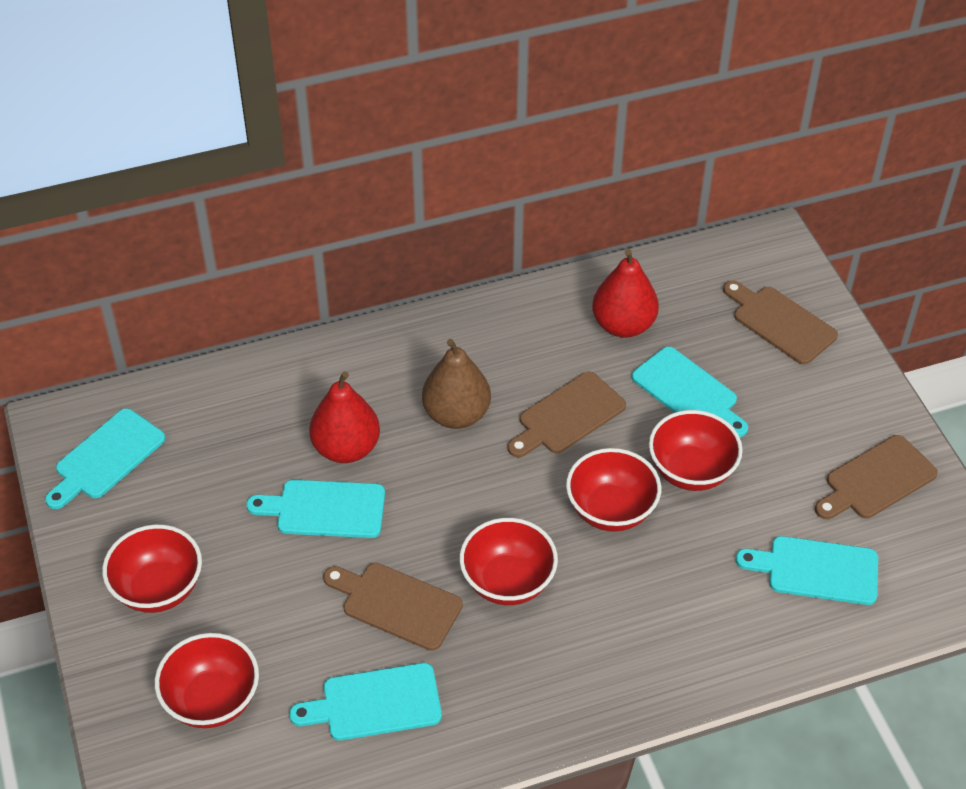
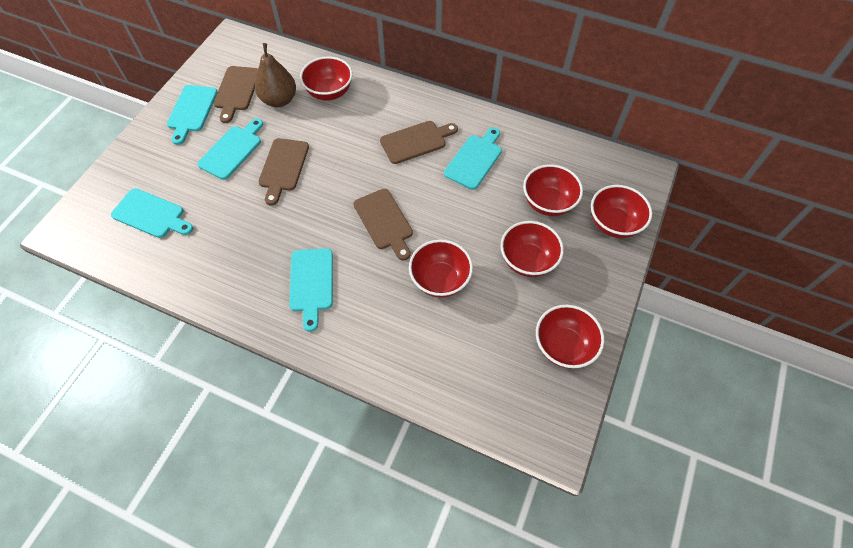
red bowl: 5 -> 6
red pear: 2 -> 0

